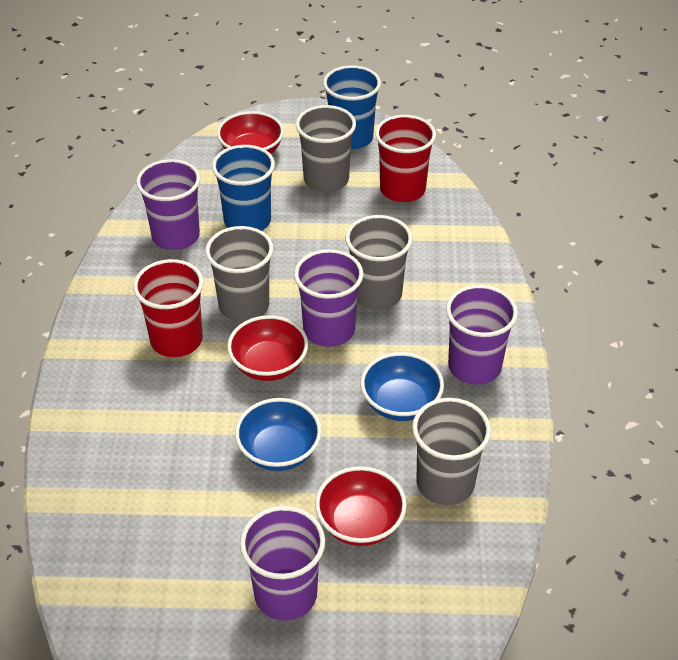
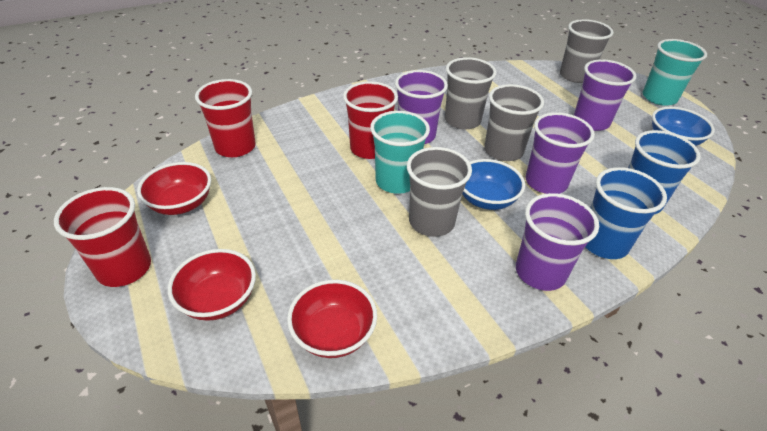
red cup: 2 -> 3
turquoise cup: 0 -> 2

